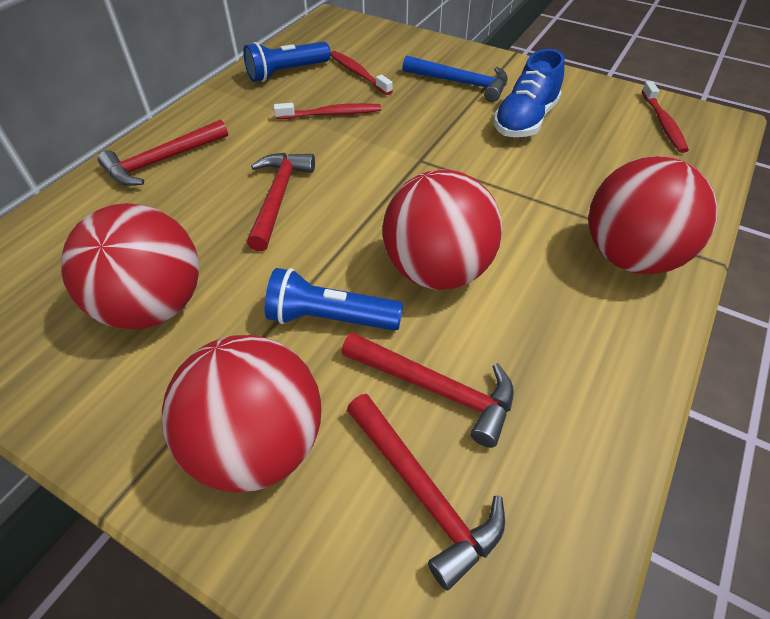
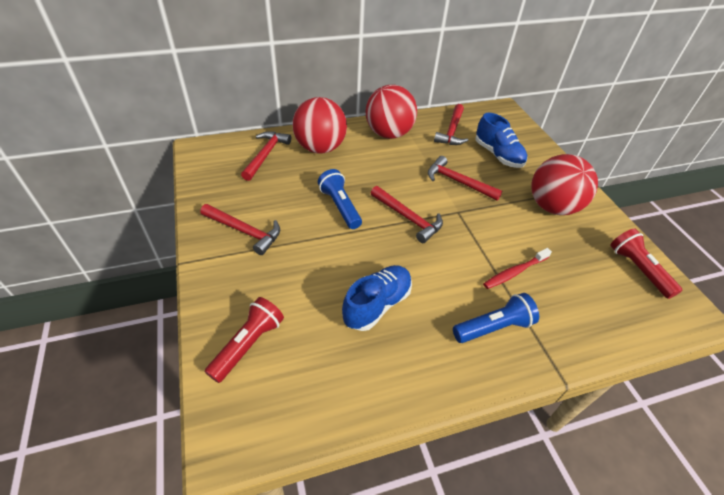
blue hammer: 1 -> 0
blue shoe: 1 -> 2
red ball: 4 -> 3
red flashlight: 0 -> 2
red hammer: 4 -> 5
red toothbrush: 3 -> 1

